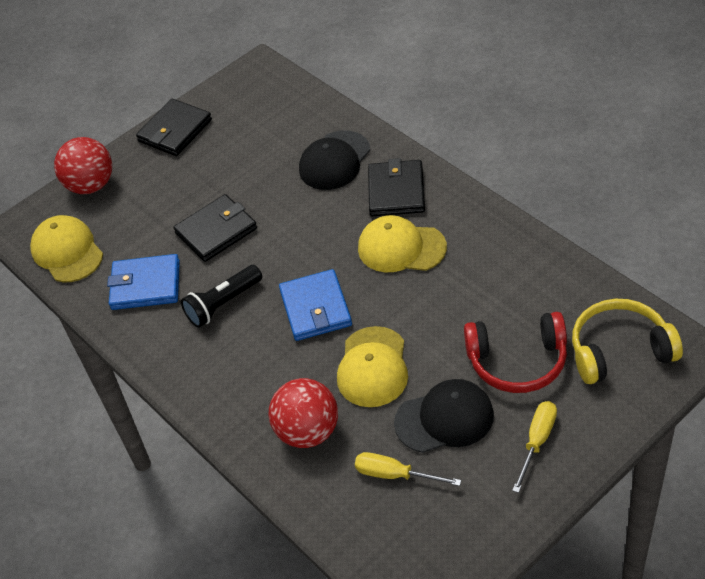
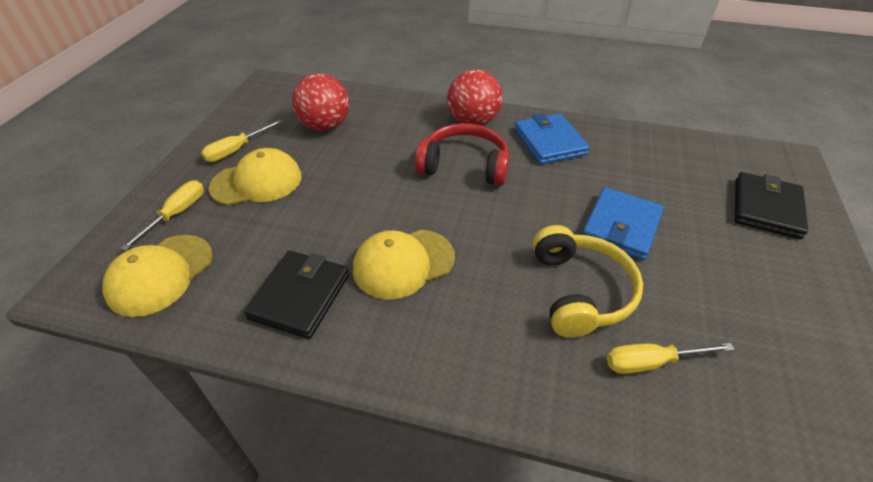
black cap: 2 -> 0
black flashlight: 1 -> 0
black wallet: 3 -> 2
yellow screwdriver: 2 -> 3

